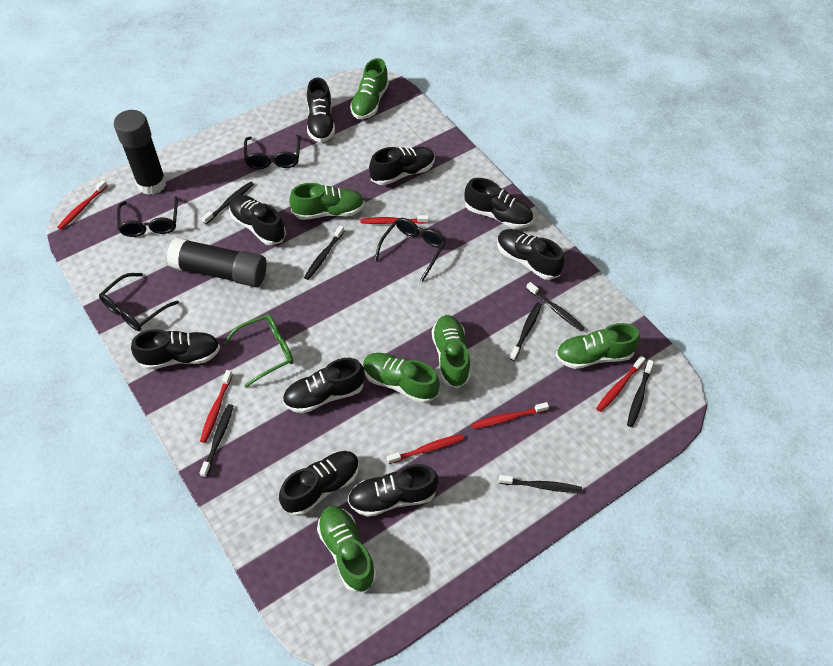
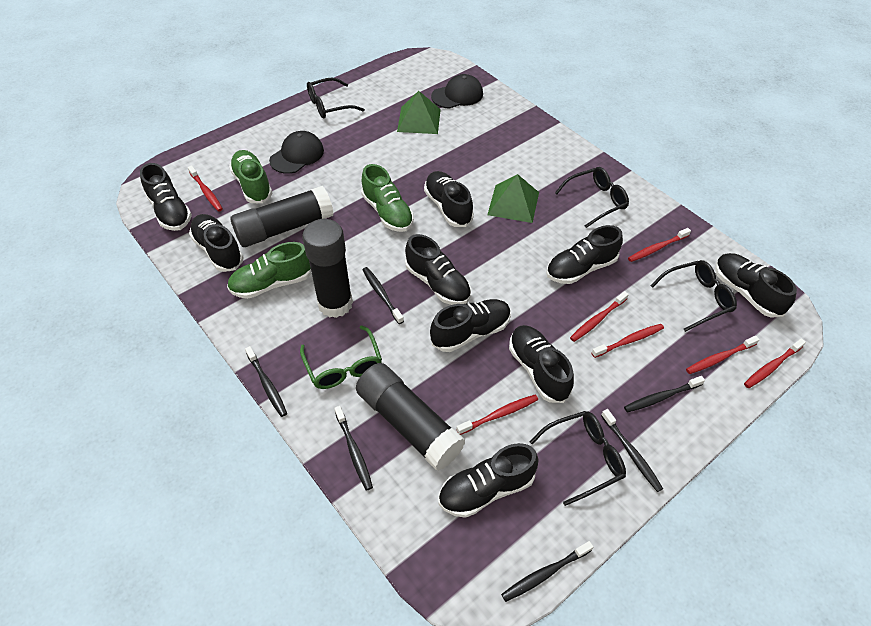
black cap: 0 -> 2
black glue stick: 2 -> 3
black toothbrush: 7 -> 6
green pyramid: 0 -> 2
green shoe: 6 -> 3
red toothbrush: 6 -> 7

